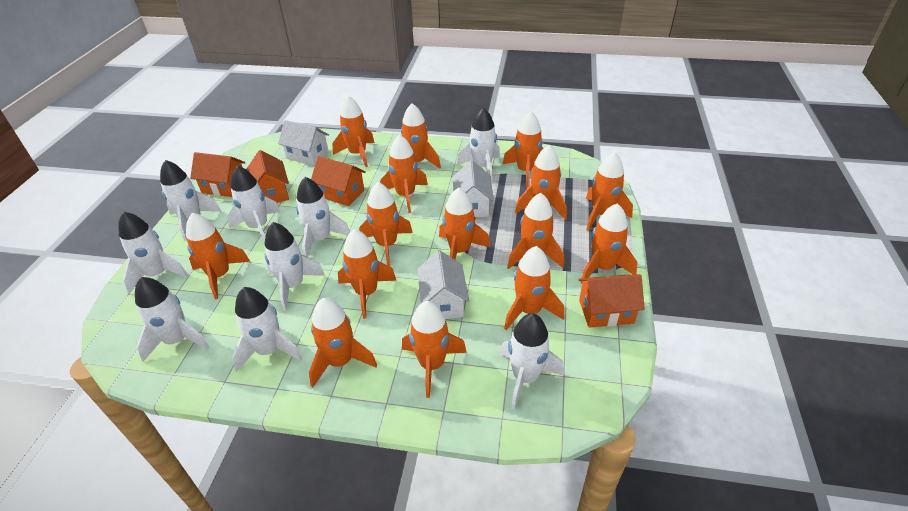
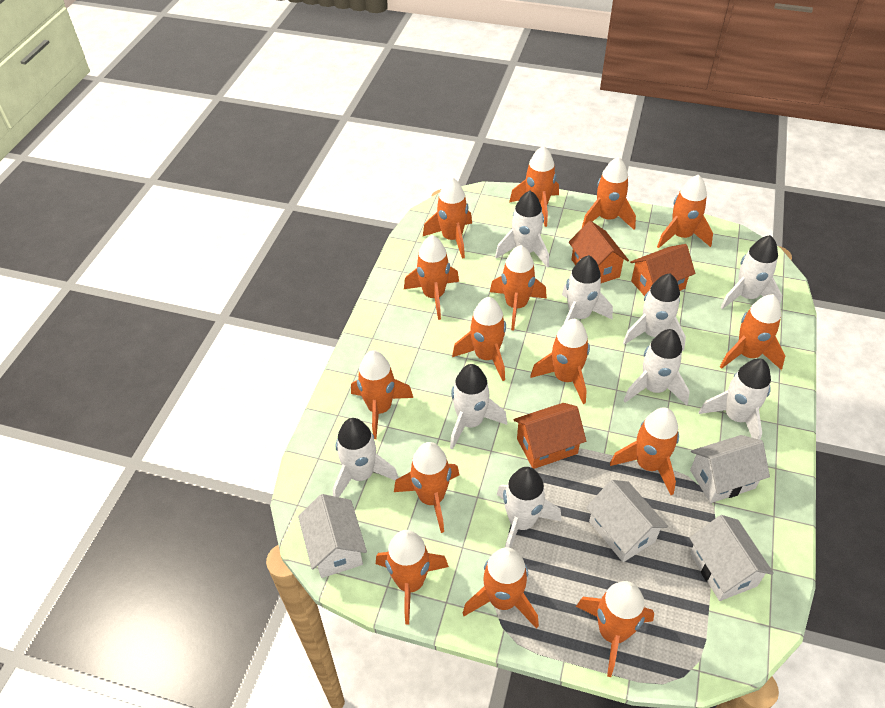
orange house: 4 -> 3
white house: 3 -> 4

